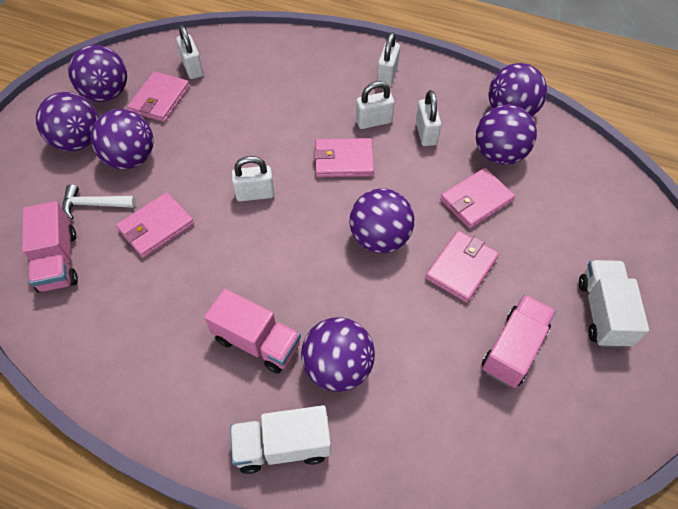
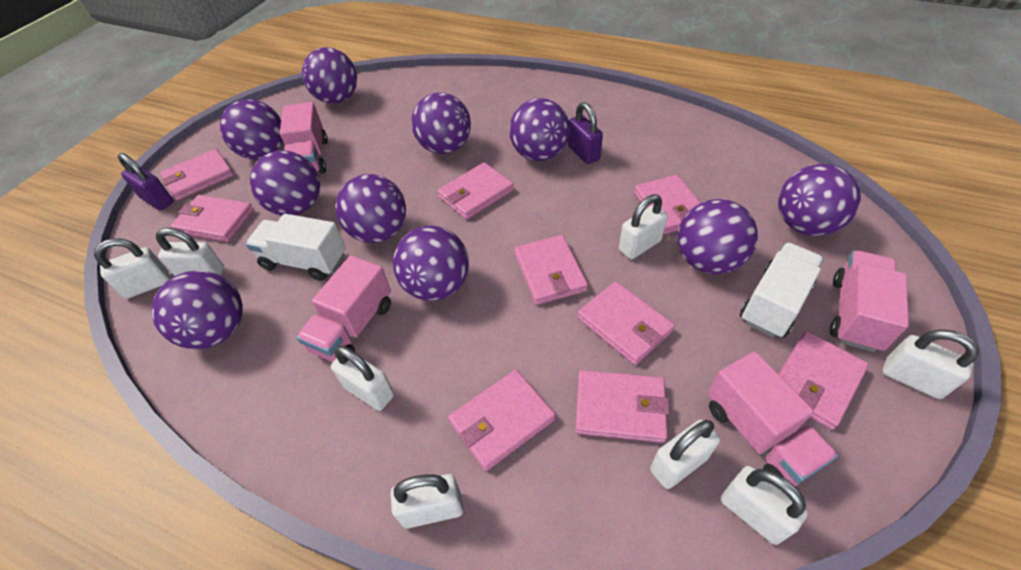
pink truck: 3 -> 4
pink wallet: 5 -> 9
purple ball: 7 -> 10
purple padlock: 0 -> 2
white hammer: 1 -> 0
white padlock: 5 -> 8

